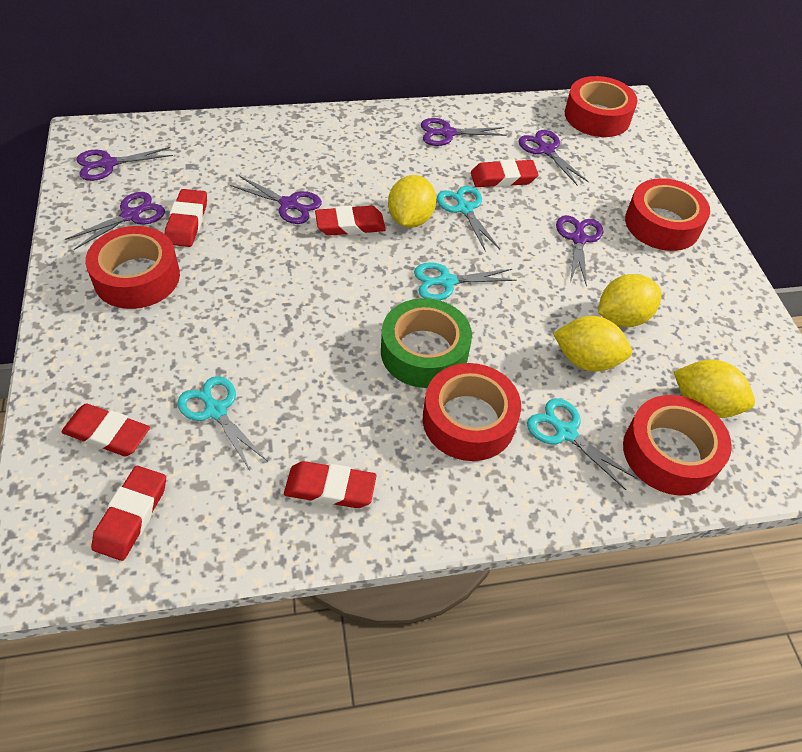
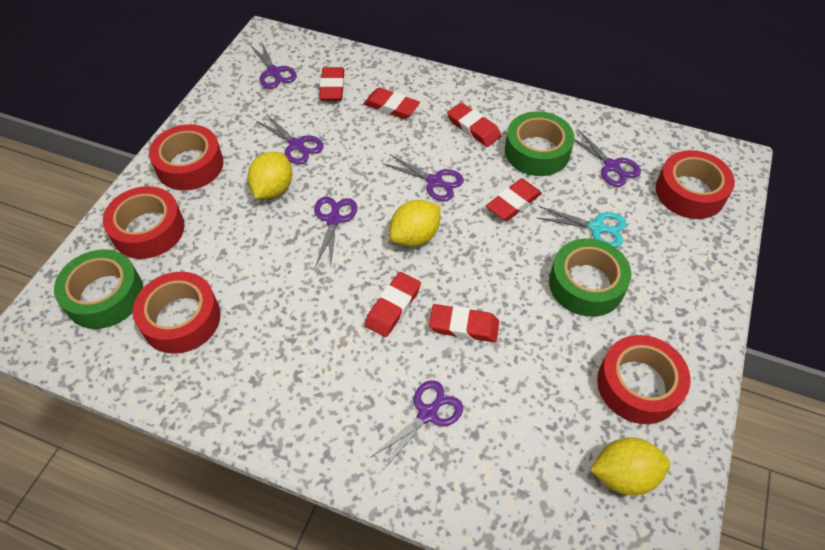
green tape: 1 -> 3
turquoise scissors: 4 -> 1
yellow lemon: 4 -> 3

